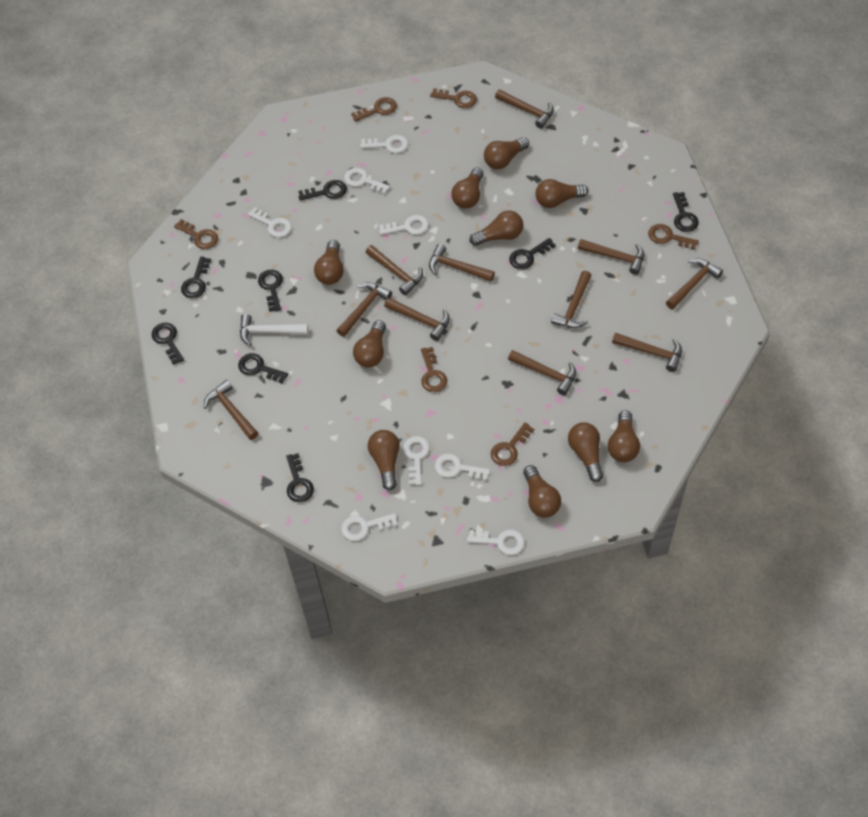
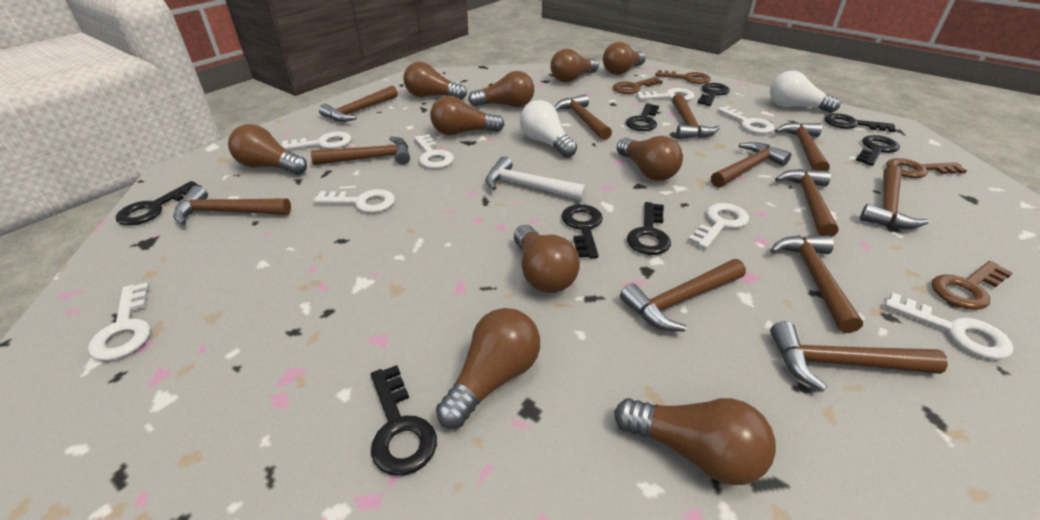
brown hammer: 11 -> 12
brown key: 6 -> 4
white light bulb: 0 -> 2

